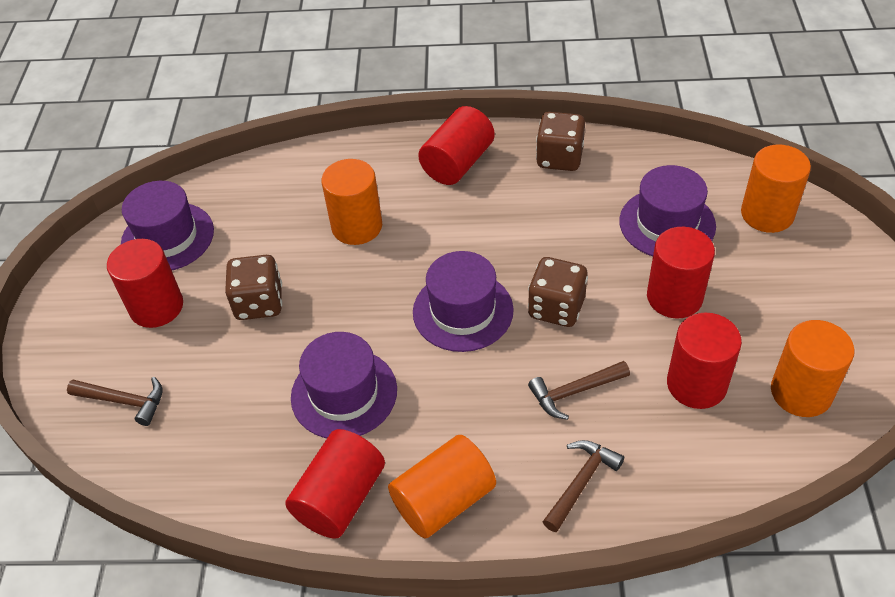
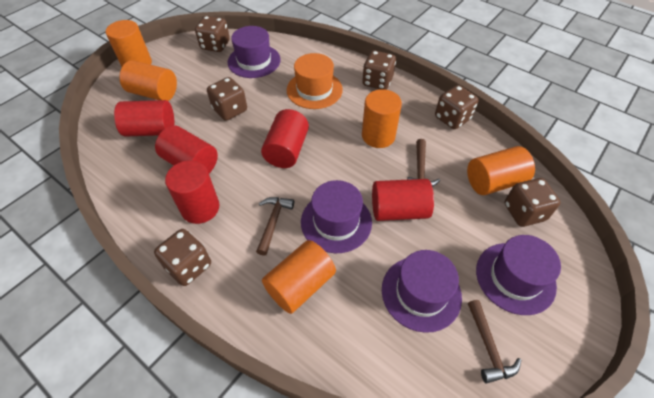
brown dice: 3 -> 6
orange cylinder: 4 -> 5
orange hat: 0 -> 1

